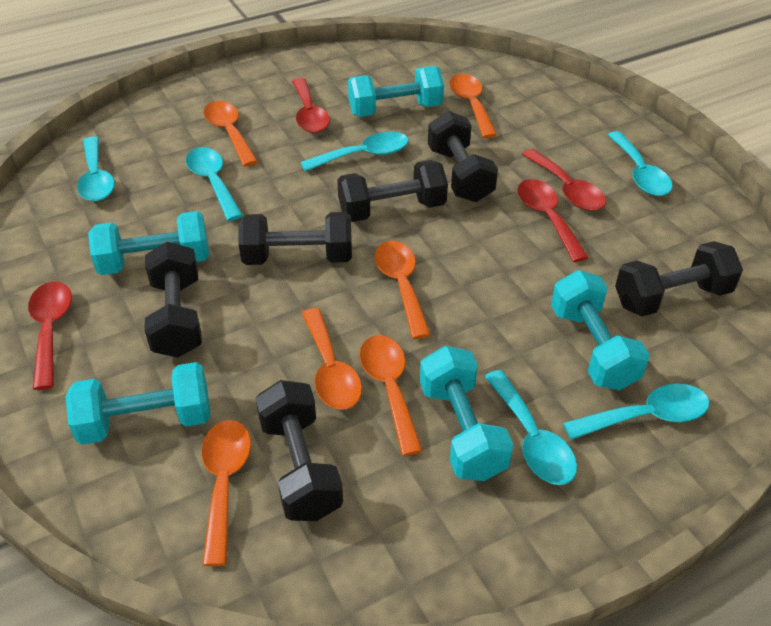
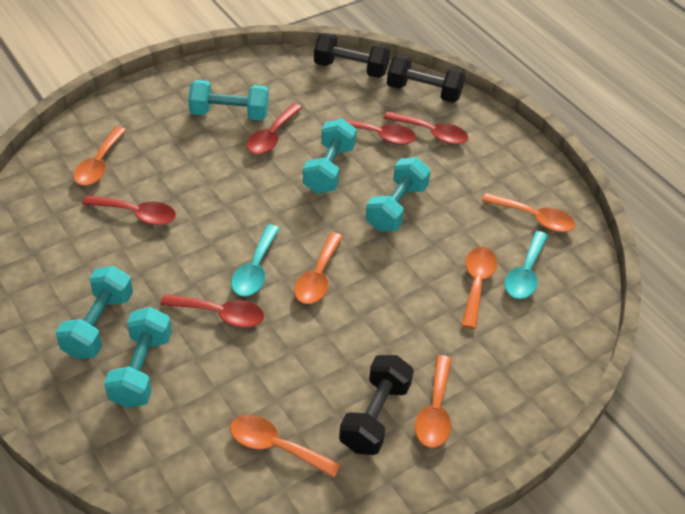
black dumbbell: 6 -> 3
red spoon: 4 -> 5
turquoise spoon: 6 -> 2

